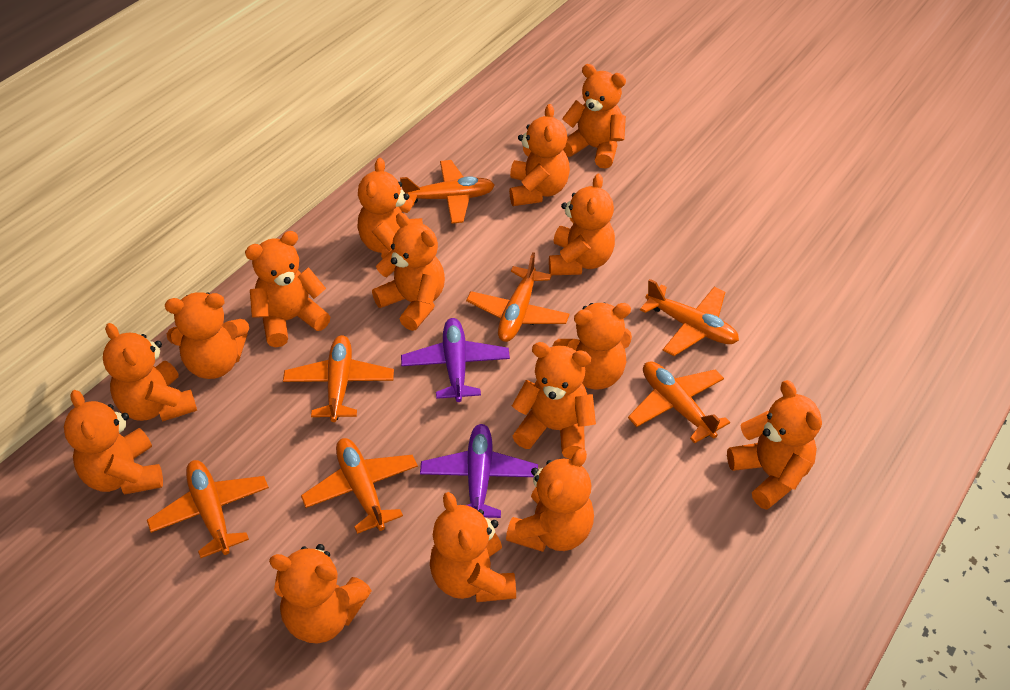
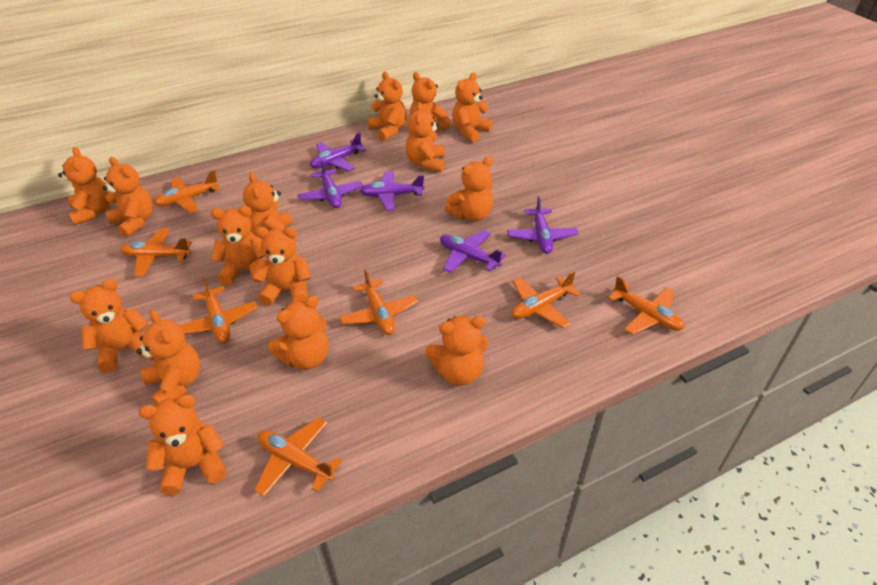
purple plane: 2 -> 5

